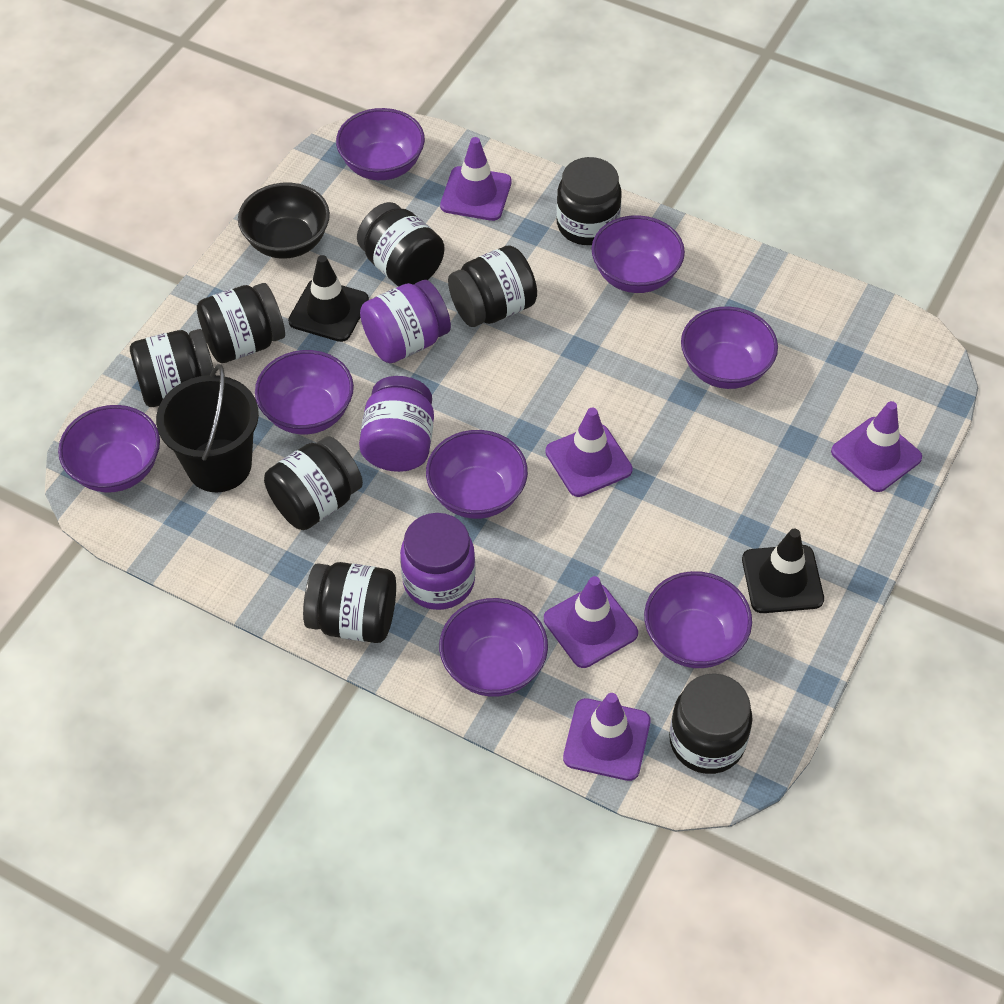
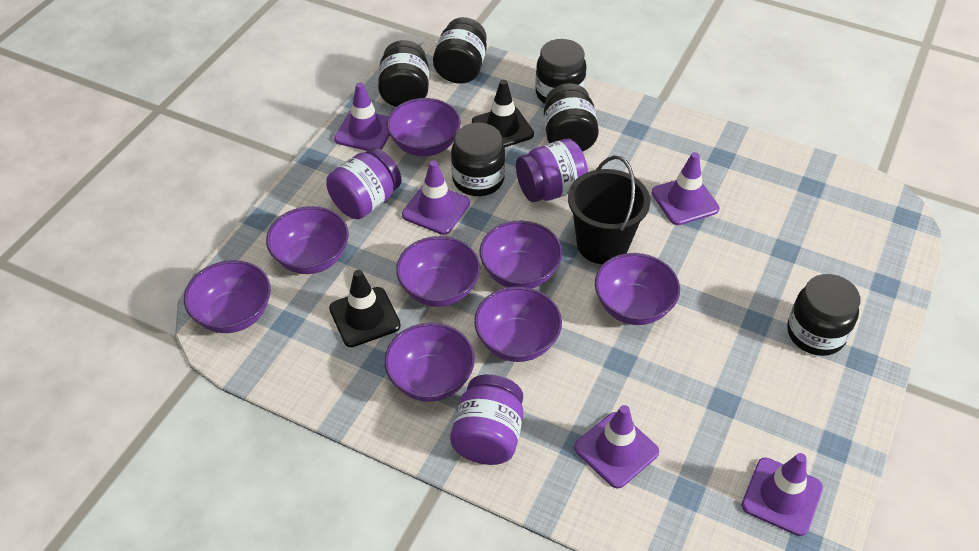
black bowl: 1 -> 0
black jar: 8 -> 6

